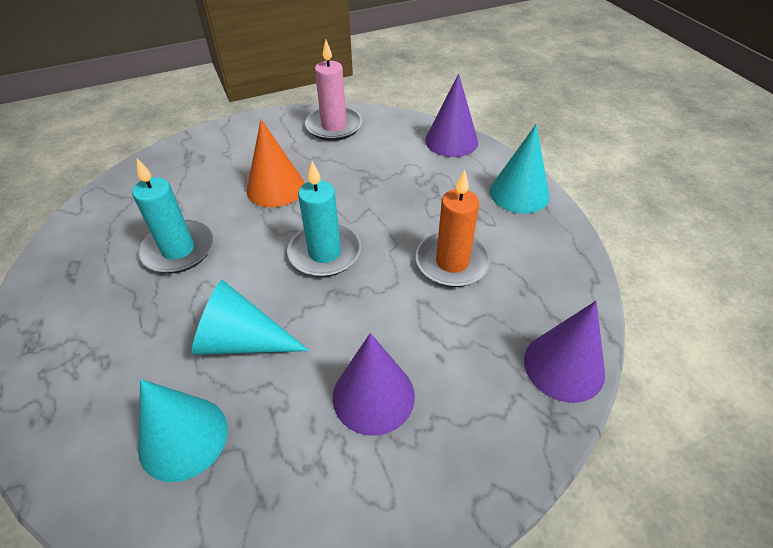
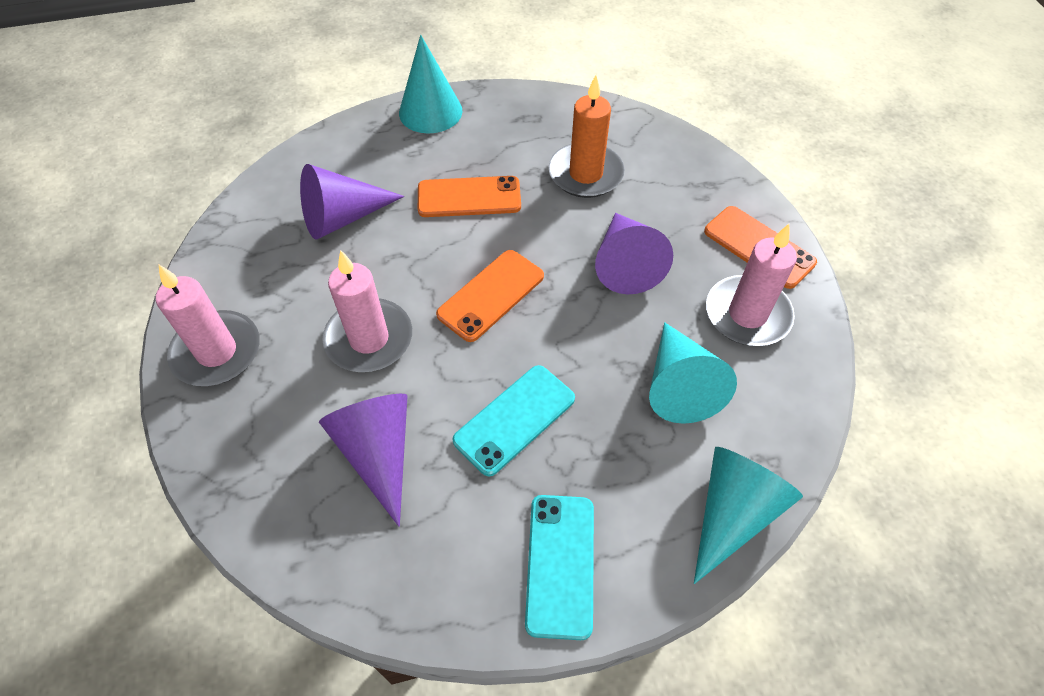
orange cone: 1 -> 0
orange phone: 0 -> 3
pink candle: 1 -> 3
turquoise candle: 2 -> 0
turquoise phone: 0 -> 2

